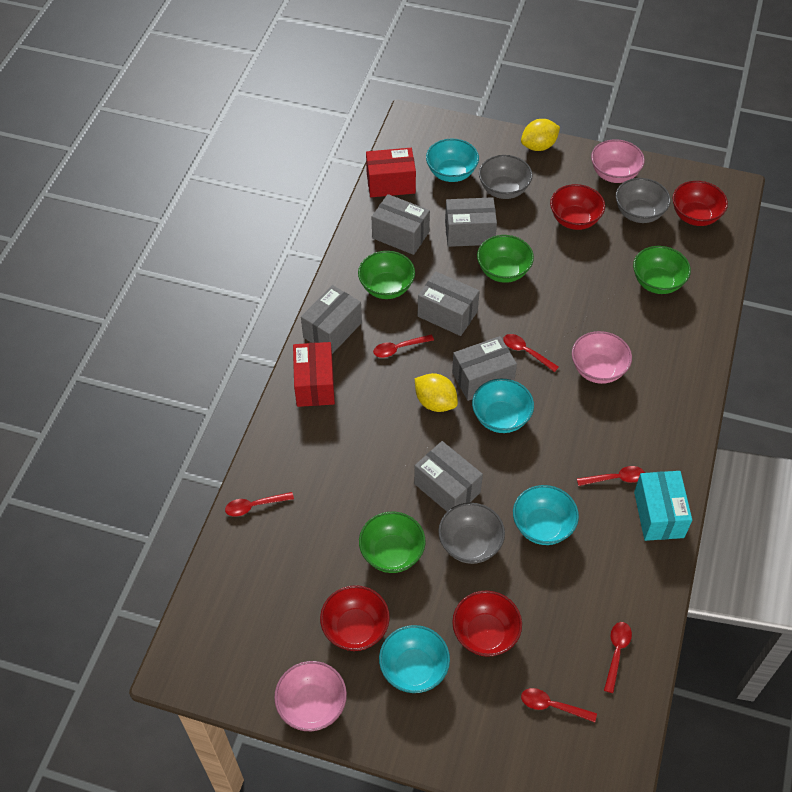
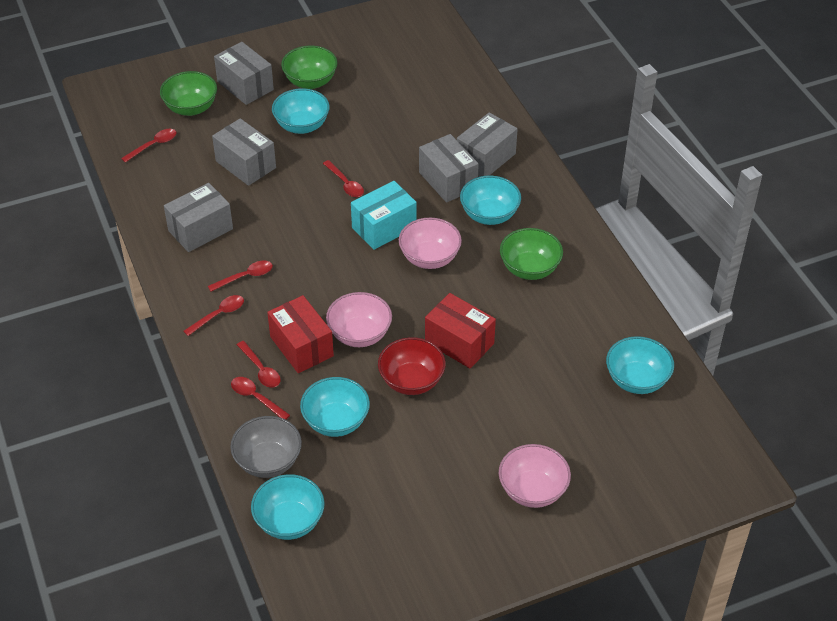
green bowl: 4 -> 3
grey bowl: 3 -> 1
grey box: 6 -> 5
red bowl: 4 -> 1
turquoise bowl: 4 -> 5
yellow lemon: 2 -> 0

